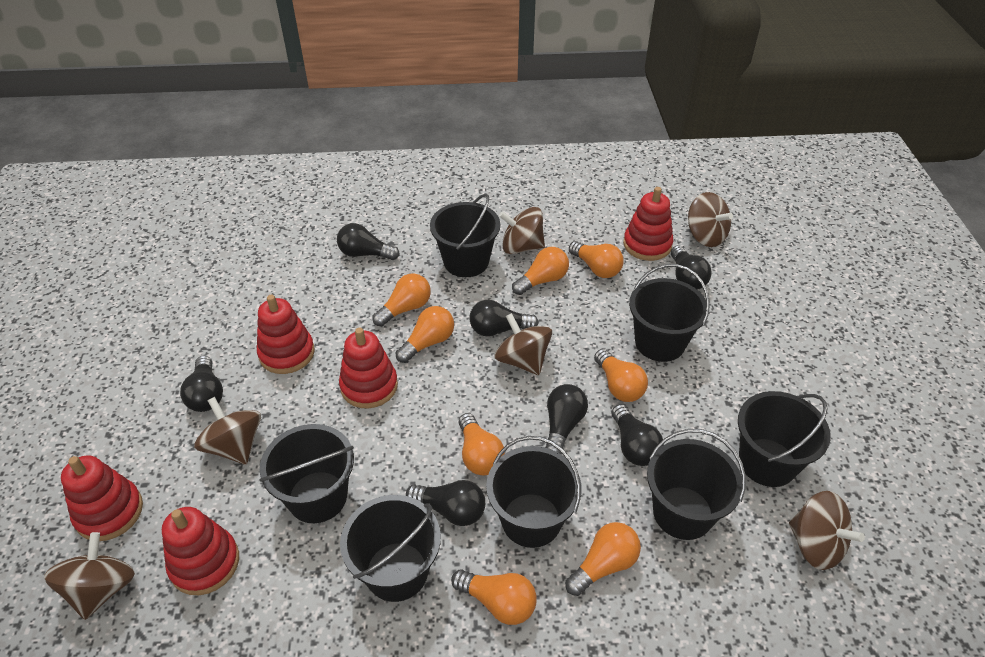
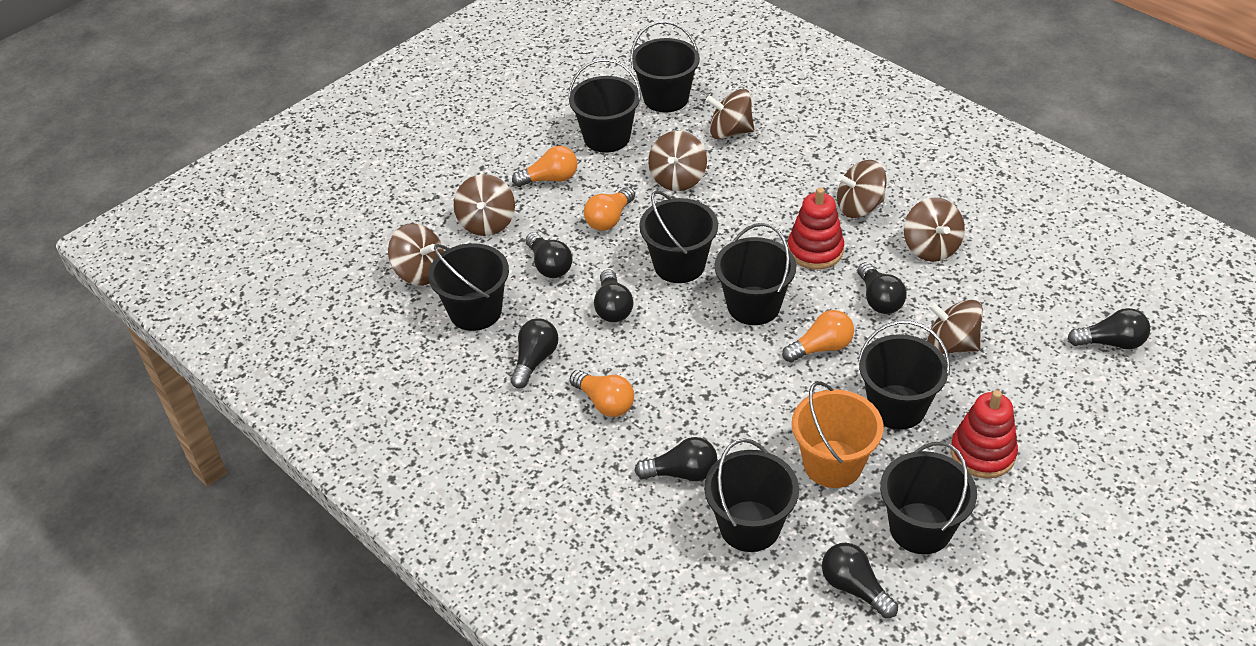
black bucket: 7 -> 8
brown spinning top: 6 -> 7
orange bucket: 0 -> 1
orange light bulb: 8 -> 4
red stacking toy: 5 -> 2

